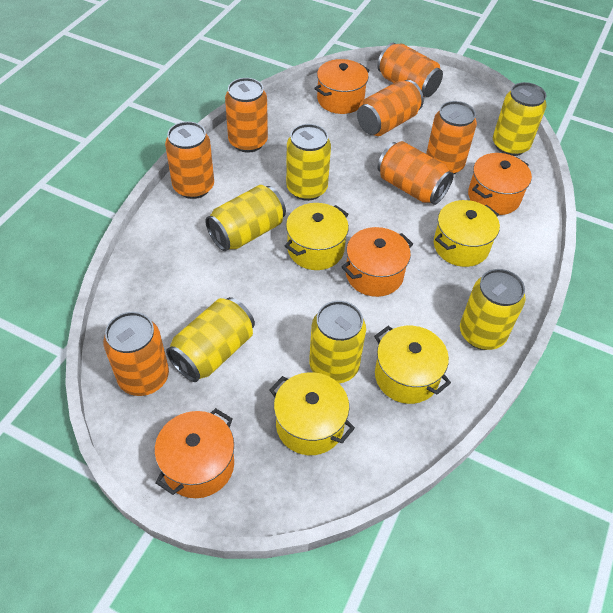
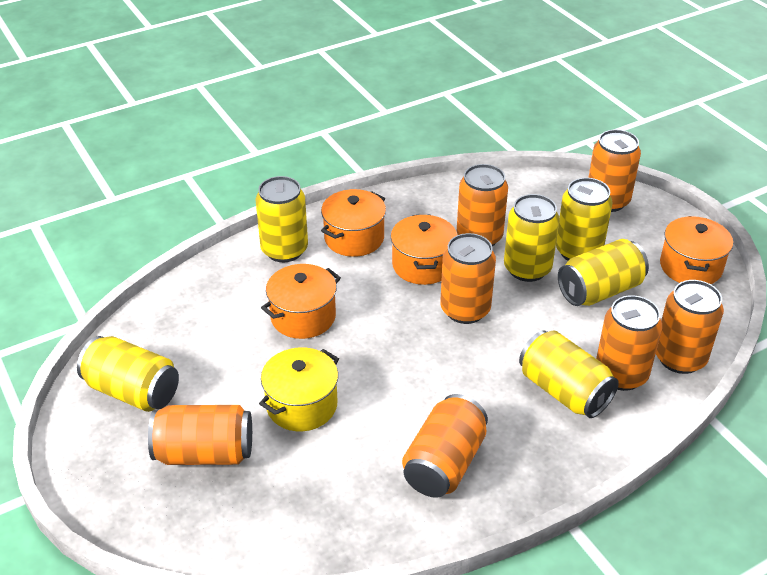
yellow pot: 4 -> 1

